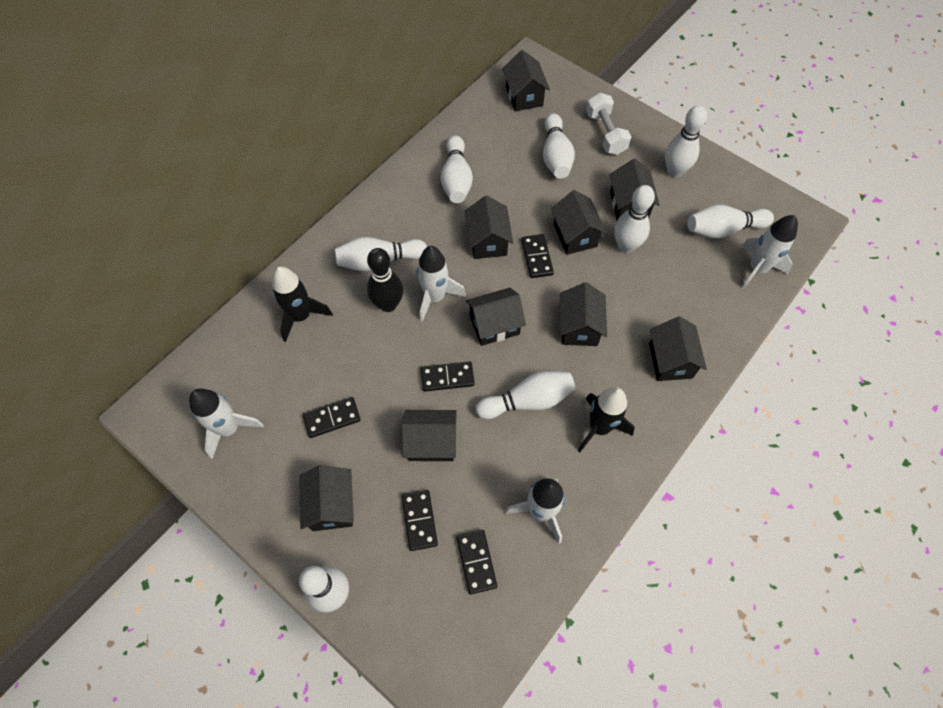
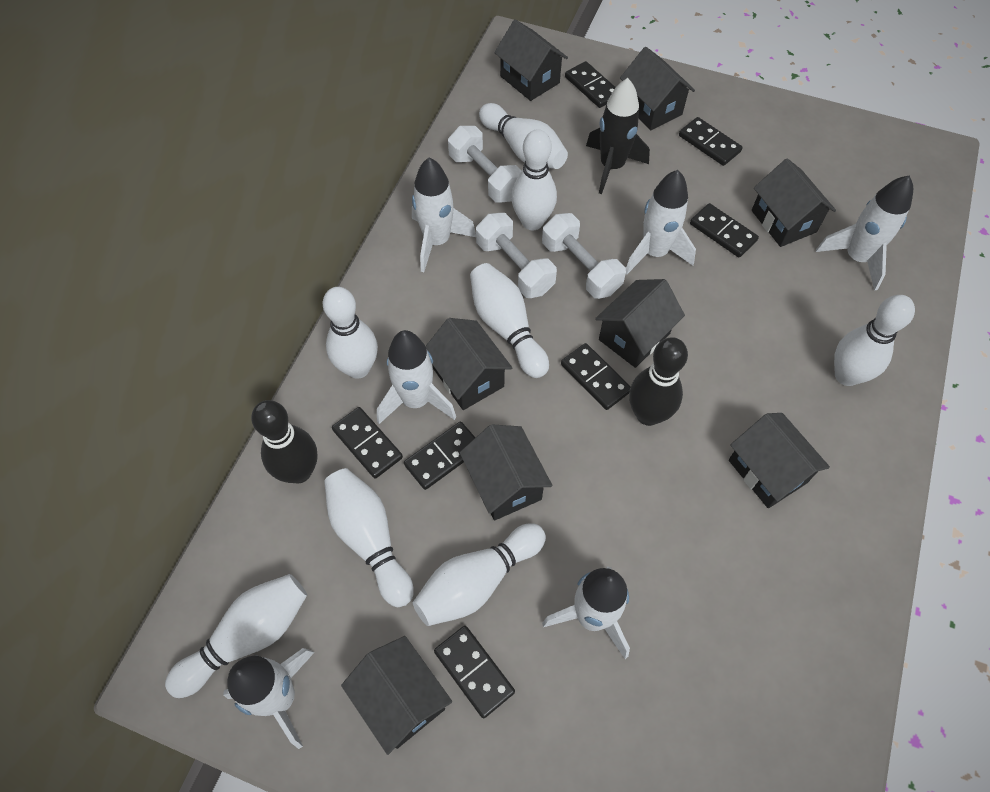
black bowling pin: 1 -> 2
black domino: 5 -> 7
black house: 9 -> 8
black rocket: 2 -> 1
white dumbbell: 1 -> 3
white rocket: 4 -> 6

